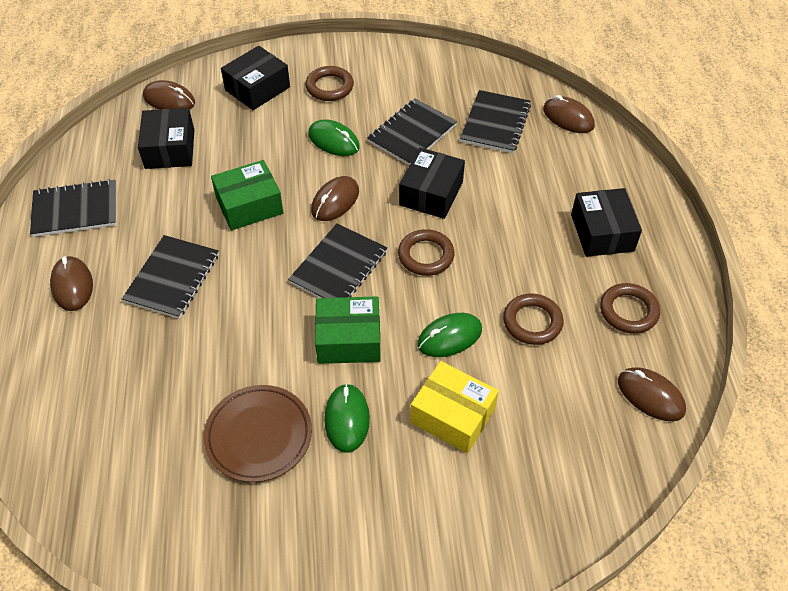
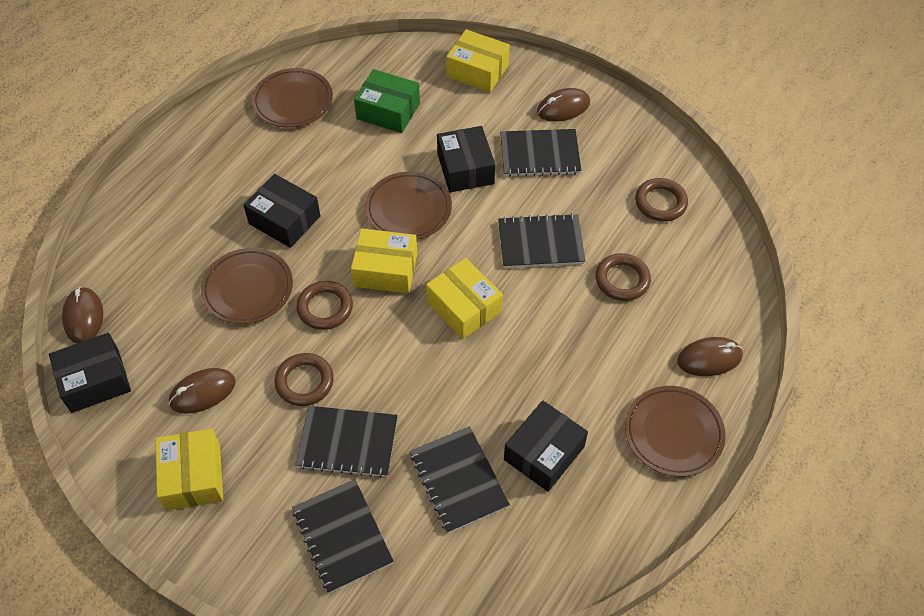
brown mouse: 5 -> 4
brown plate: 1 -> 4
green box: 2 -> 1
green mouse: 3 -> 0
yellow box: 1 -> 4

